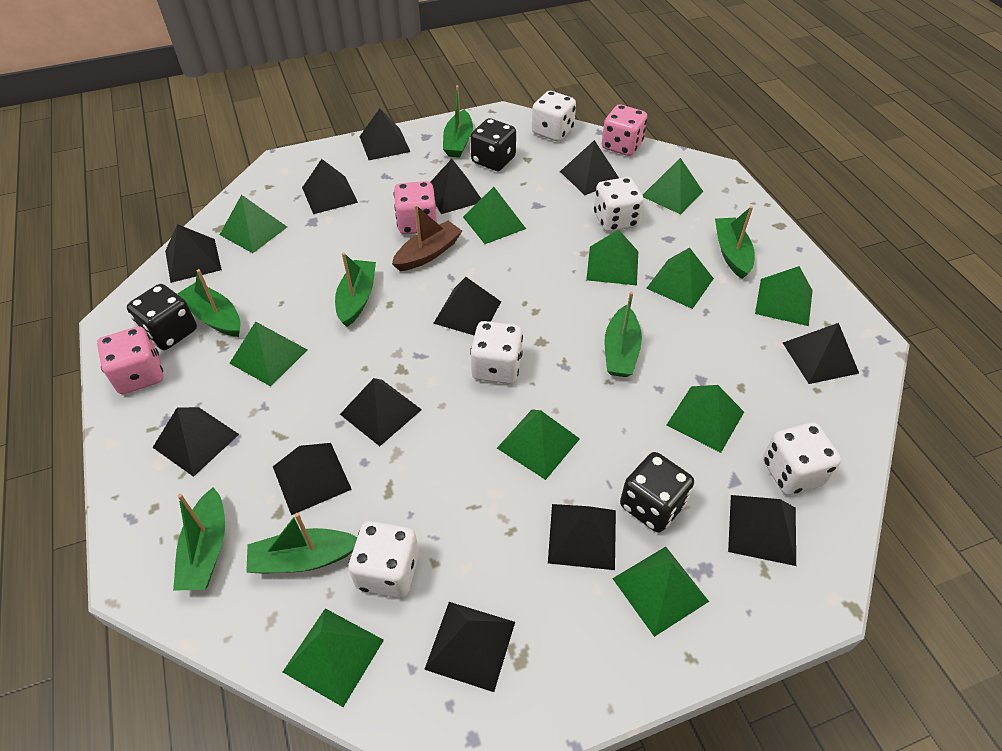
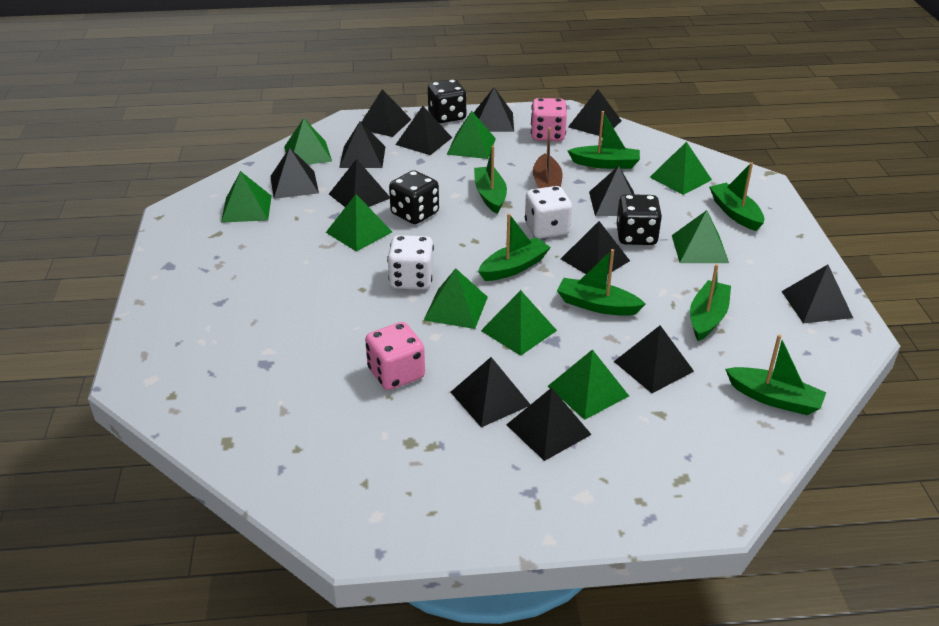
green pyramid: 11 -> 9
pink dice: 3 -> 2
white dice: 5 -> 2

